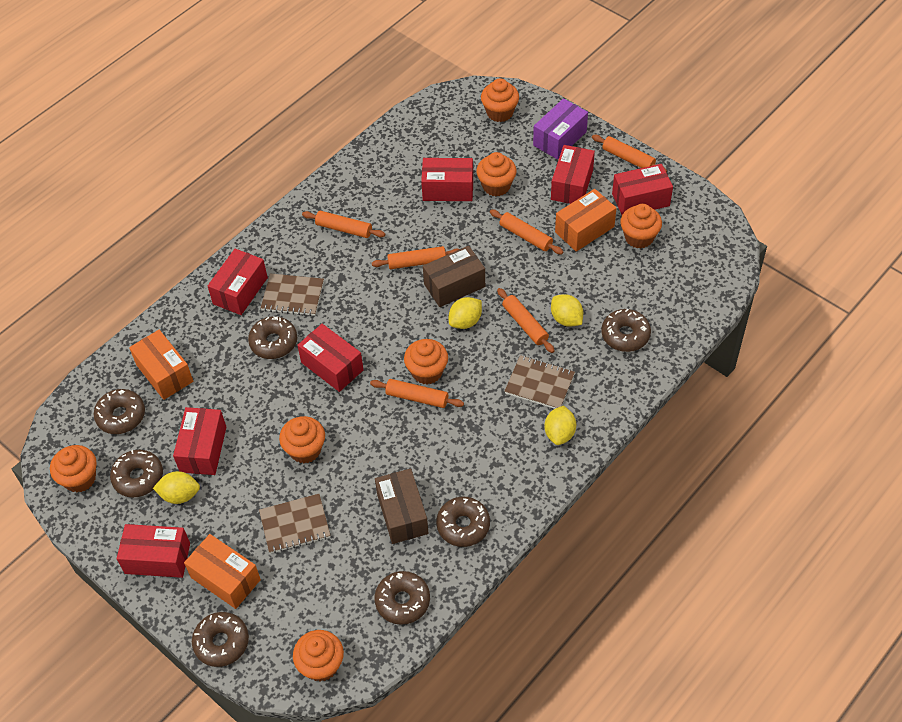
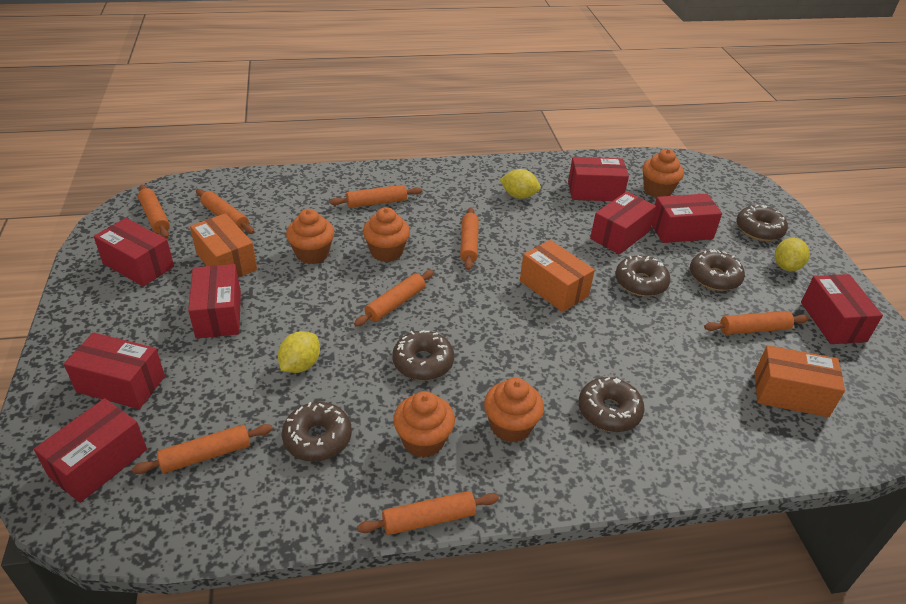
brown box: 2 -> 0
brown donut: 7 -> 6
brown notebook: 3 -> 0
orange cupcake: 7 -> 5
orange rolling pin: 6 -> 8
purple box: 1 -> 0
red box: 7 -> 8
yellow lemon: 4 -> 3

